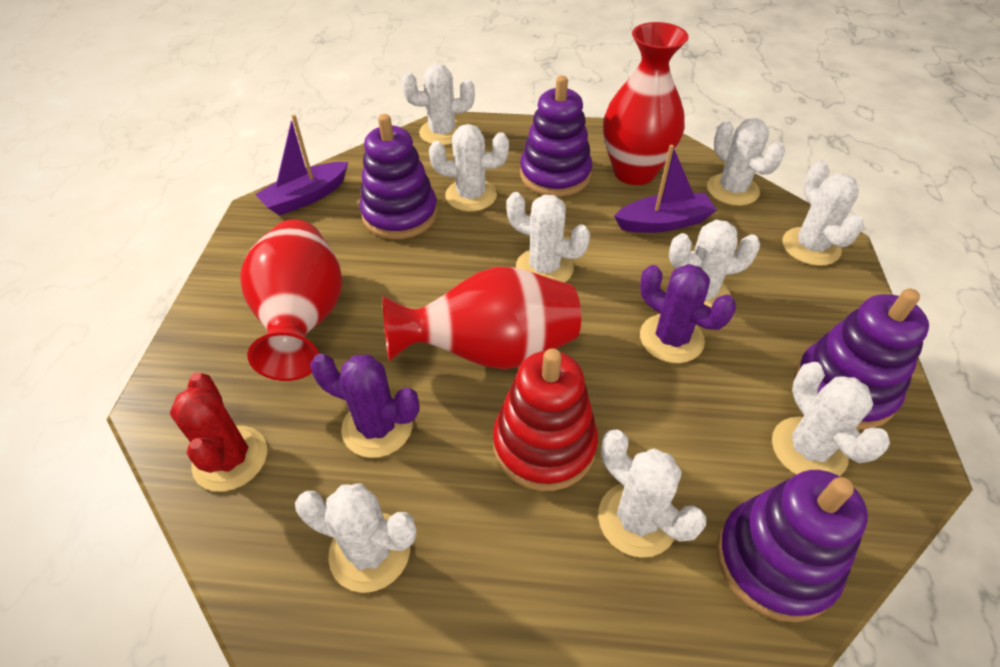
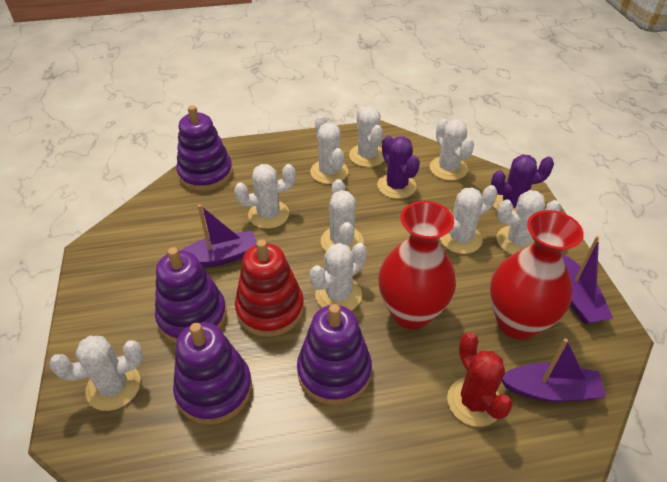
purple boat: 2 -> 3
red vase: 3 -> 2

